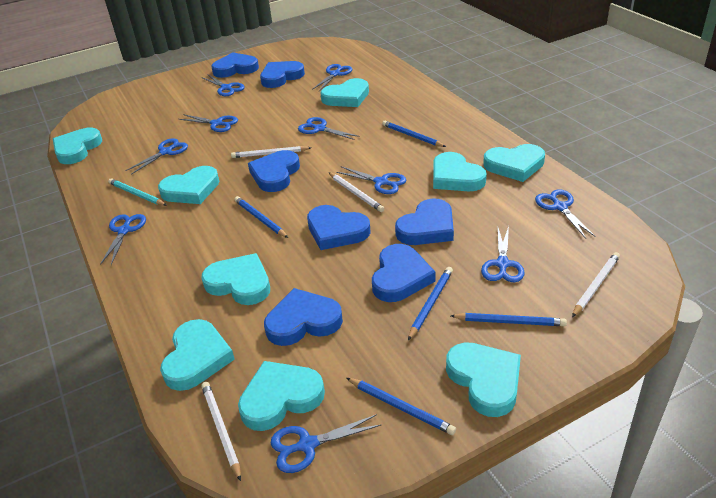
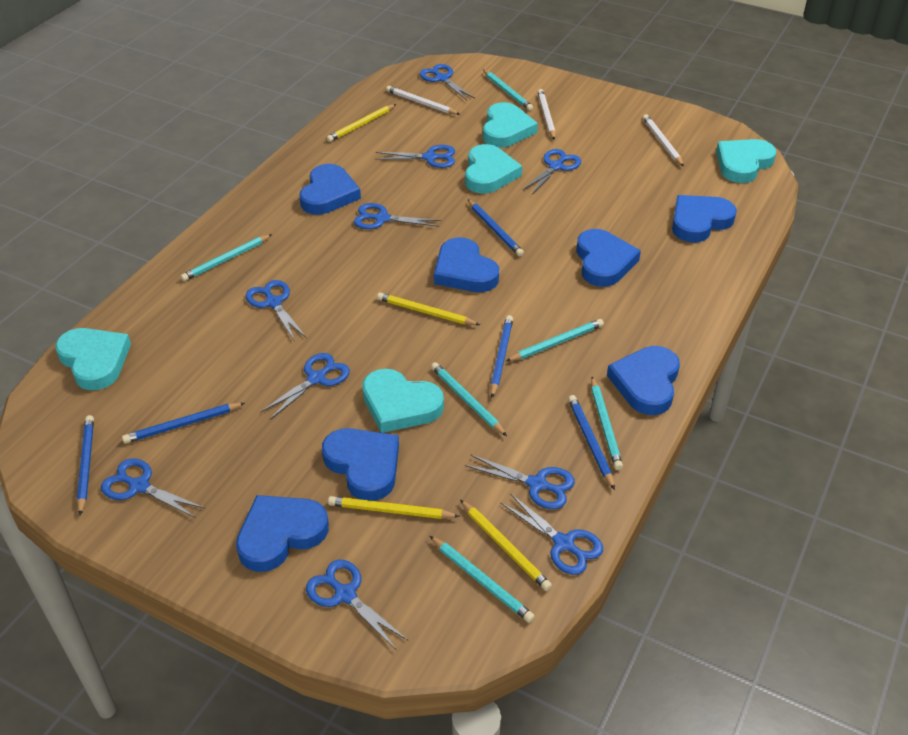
turquoise heart: 9 -> 5
turquoise pencil: 1 -> 6
white pencil: 4 -> 3
yellow pencil: 0 -> 4

